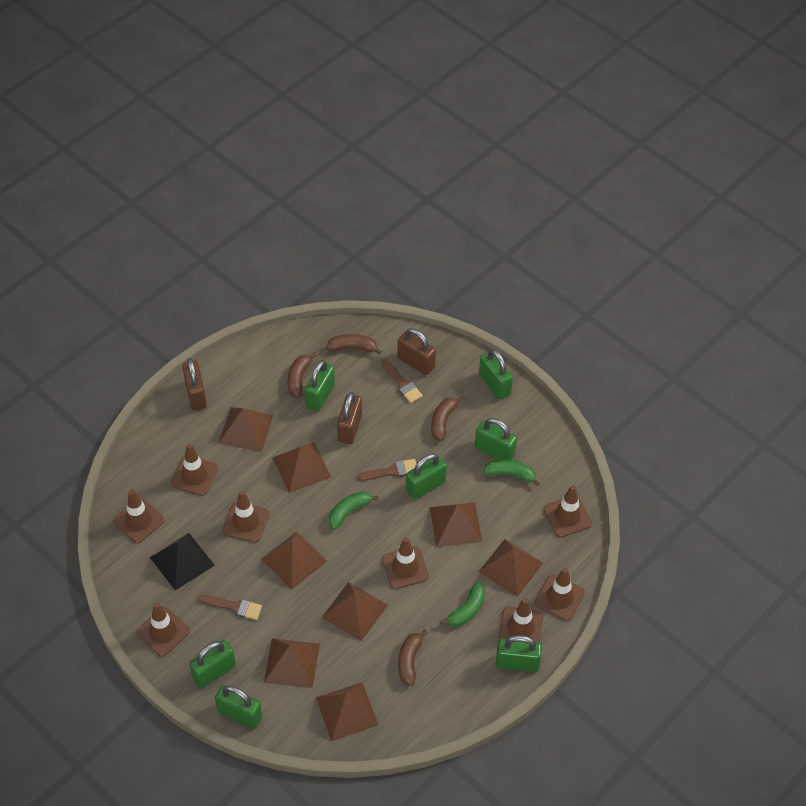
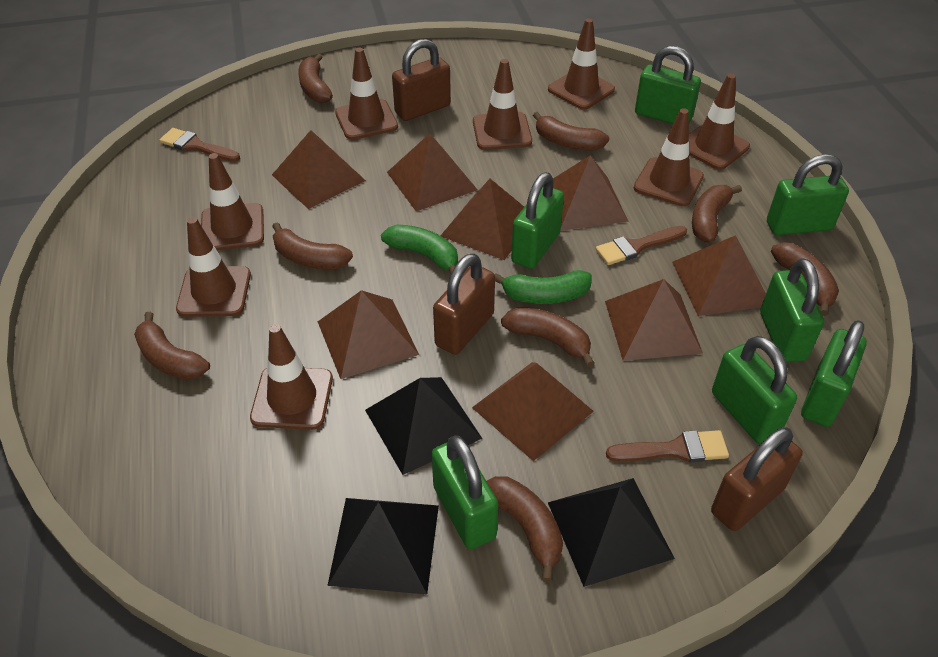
black pyramid: 1 -> 3
brown banana: 4 -> 8
green banana: 3 -> 2

